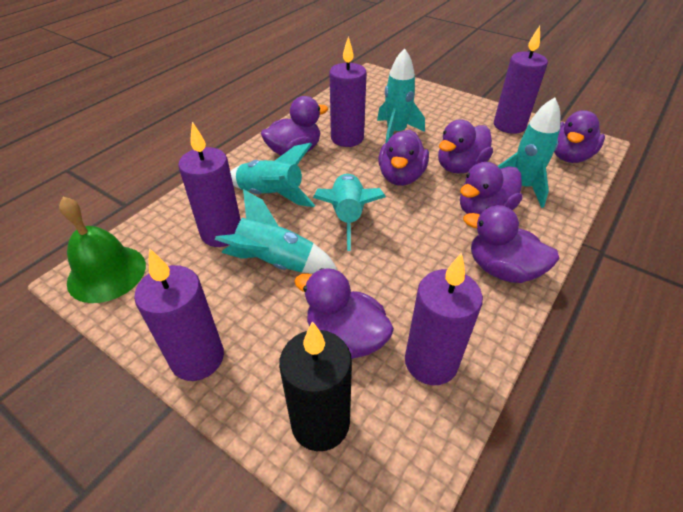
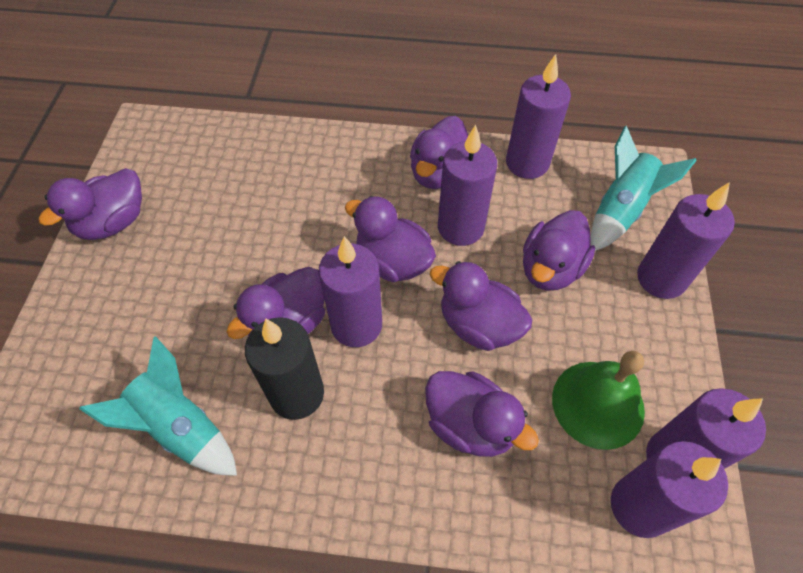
purple candle: 5 -> 6
turquoise rocket: 5 -> 2

